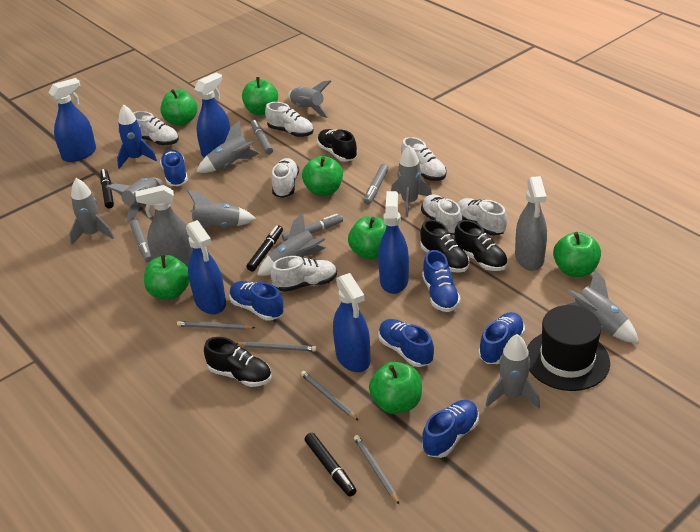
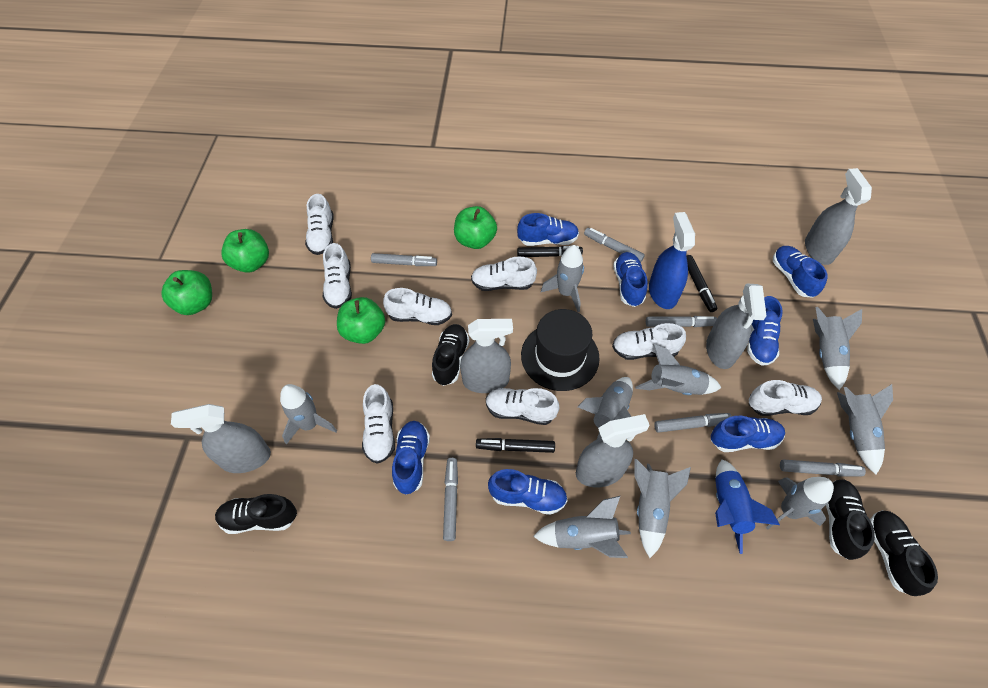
blue shoe: 6 -> 7
blue spray bottle: 5 -> 1
green apple: 7 -> 4
grey marker: 4 -> 6
grey pencil: 4 -> 0
grey spray bottle: 2 -> 5
white shoe: 7 -> 8

